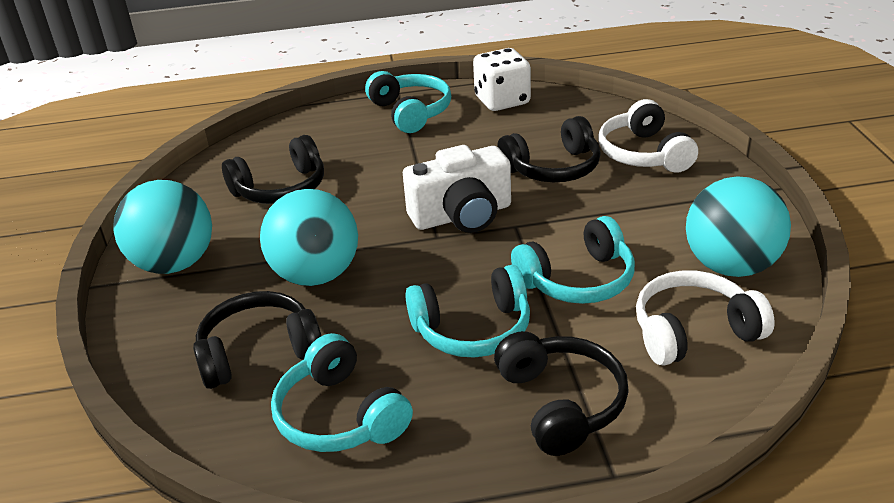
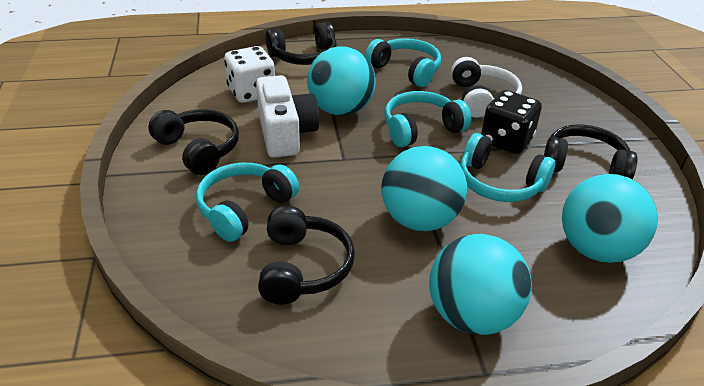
black dice: 0 -> 1
turquoise ball: 3 -> 4
white headphones: 2 -> 1

